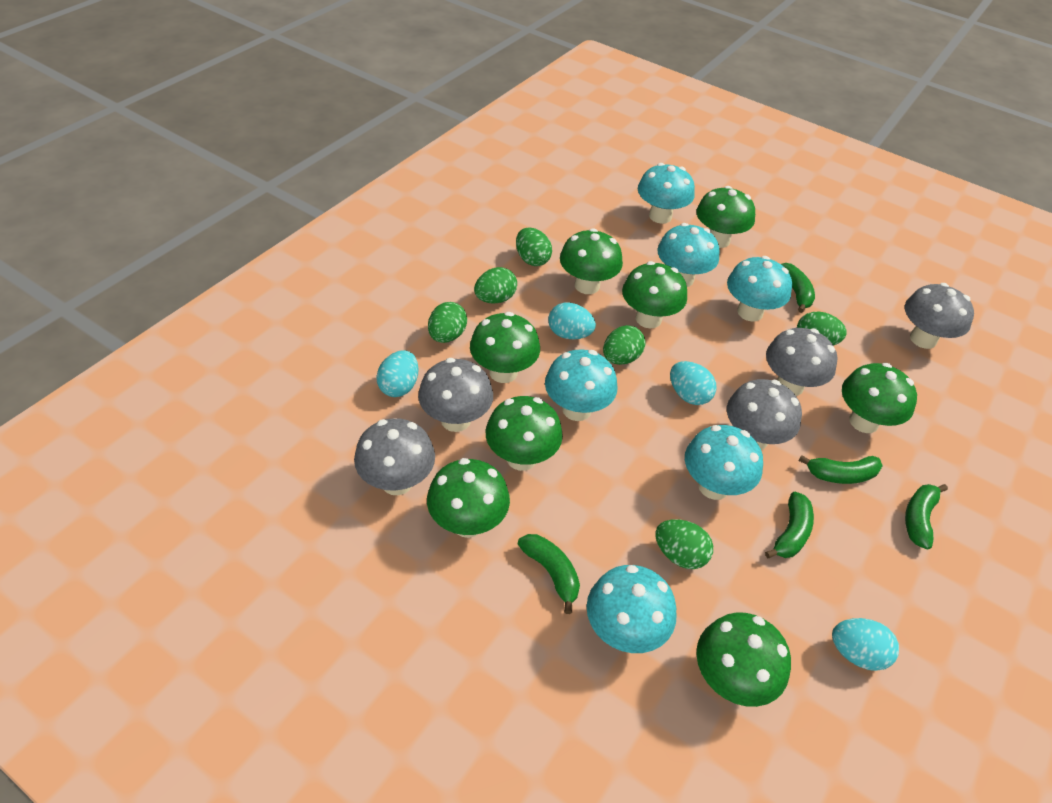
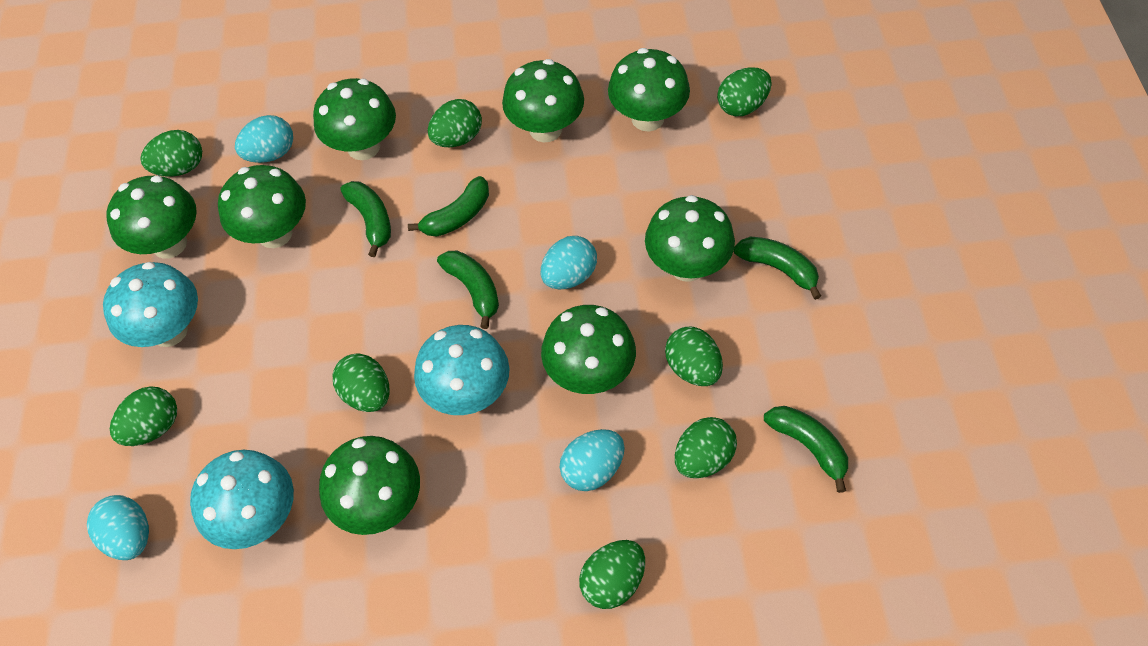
green egg: 6 -> 8
grey mushroom: 5 -> 0
turquoise mushroom: 6 -> 3

